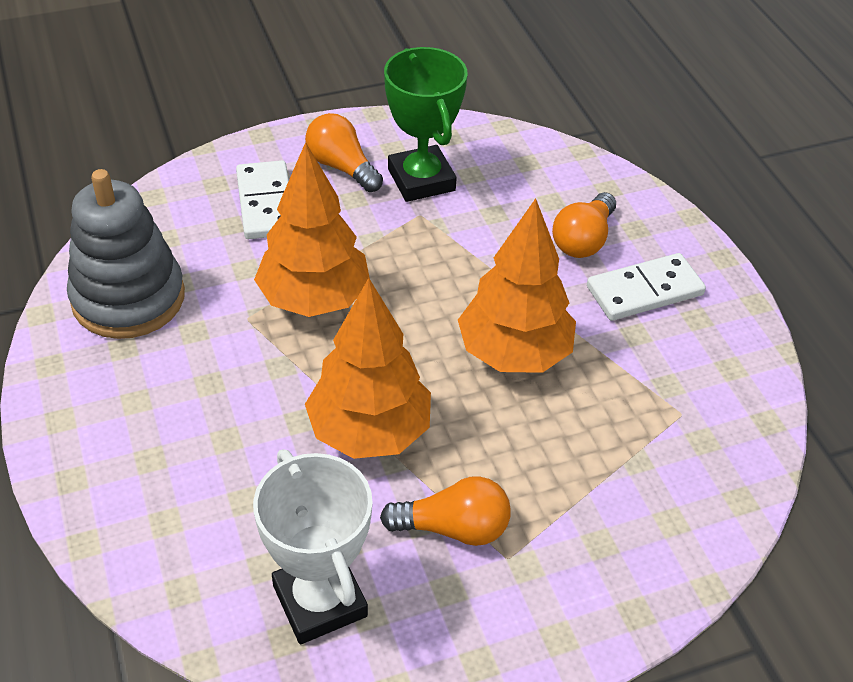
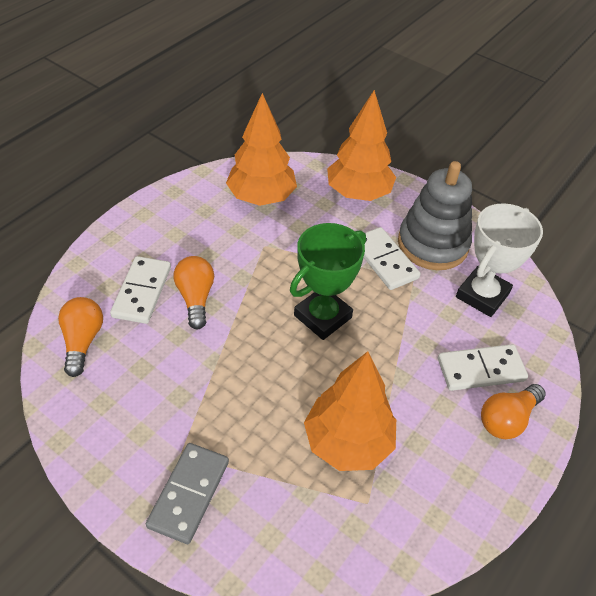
grey domino: 0 -> 1
white domino: 2 -> 3

